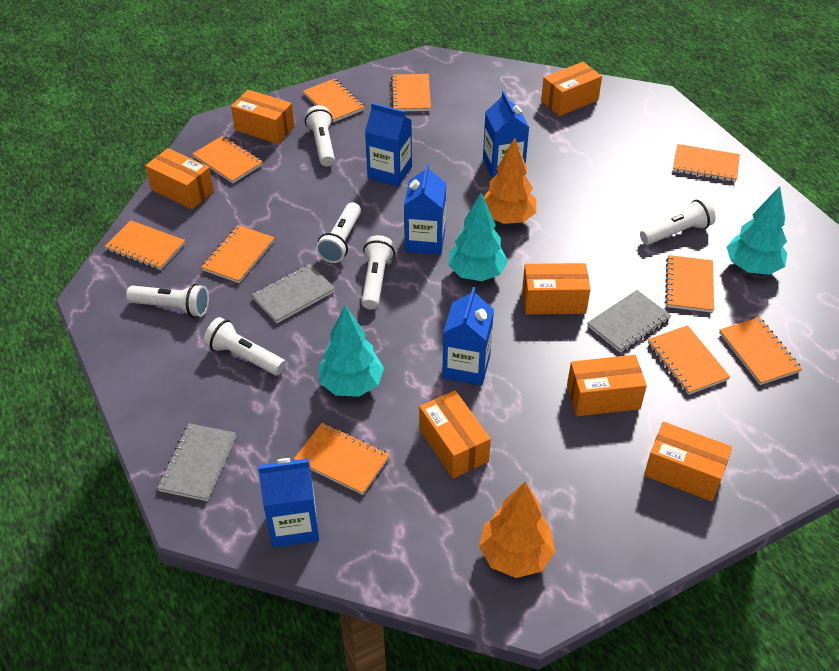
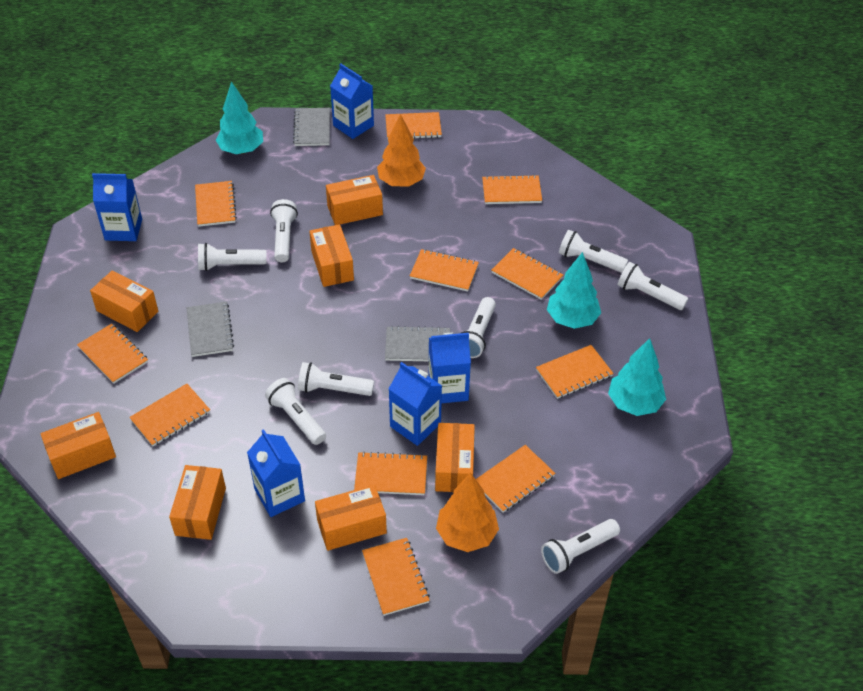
orange notebook: 10 -> 11
white flashlight: 6 -> 8

